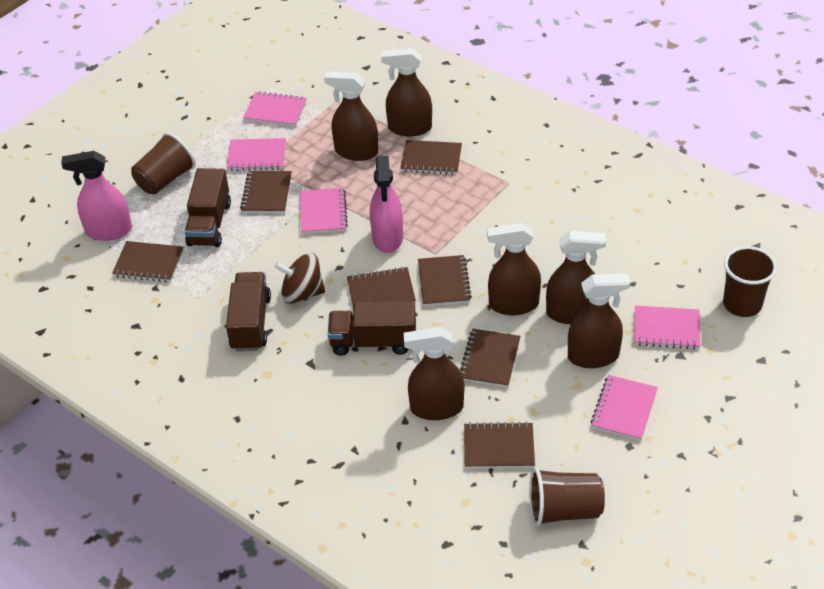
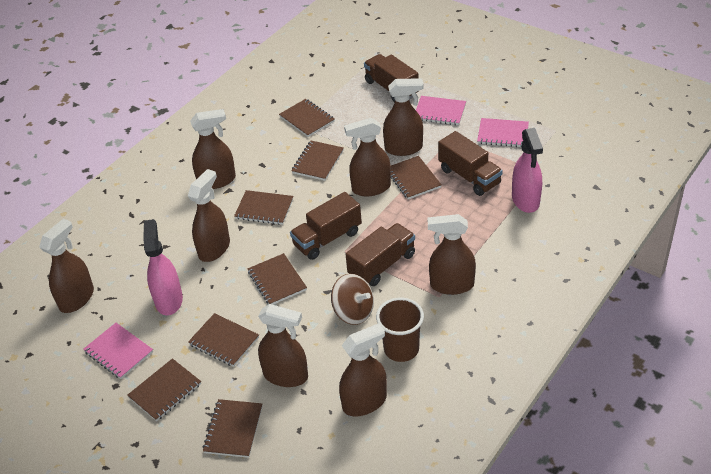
brown cup: 3 -> 1
brown notebook: 7 -> 8
brown spray bottle: 6 -> 8
brown truck: 3 -> 4
pink notebook: 5 -> 3

